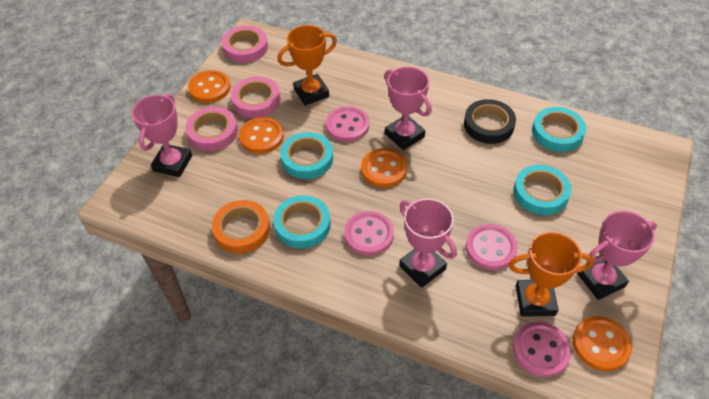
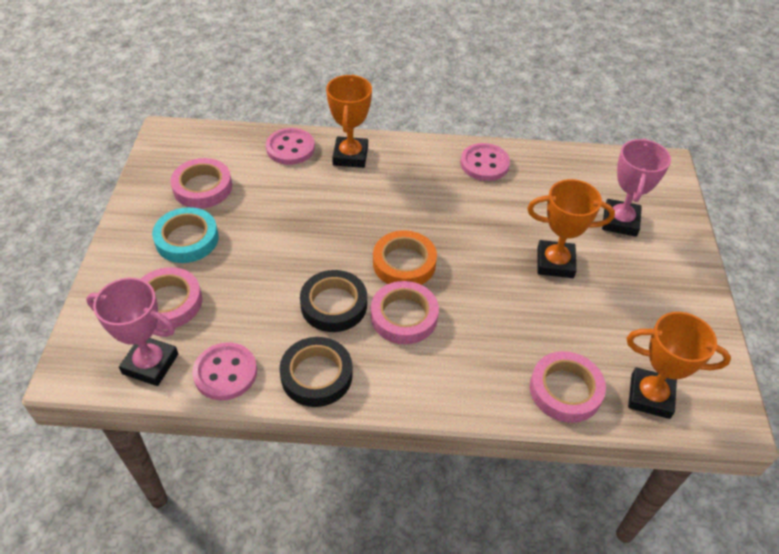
black tape: 1 -> 2
orange button: 4 -> 0
orange trophy: 2 -> 3
pink button: 4 -> 3
pink tape: 3 -> 4
pink trophy: 4 -> 2
turquoise tape: 4 -> 1

